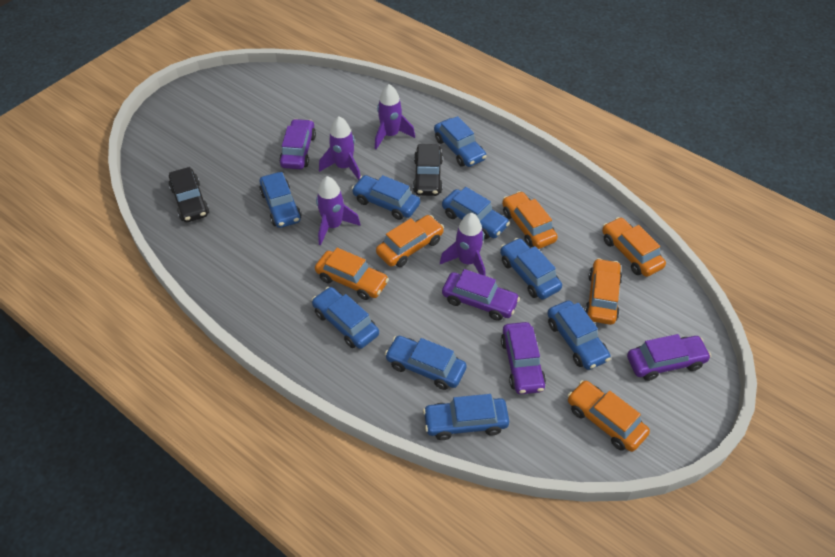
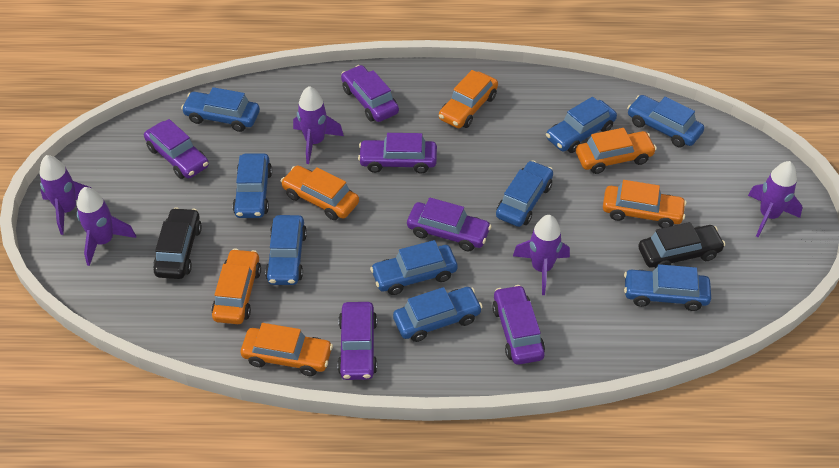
purple car: 4 -> 6
purple rocket: 4 -> 5

